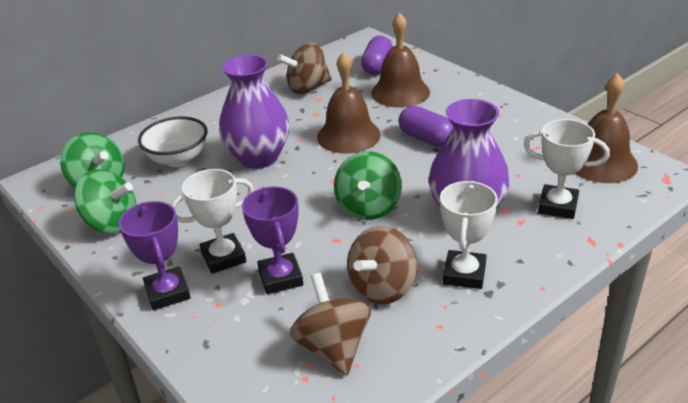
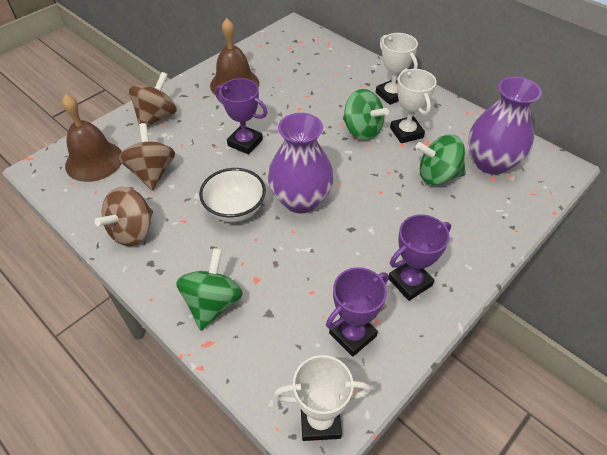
brown bell: 3 -> 2
purple capsule: 2 -> 0
purple trophy: 2 -> 3

